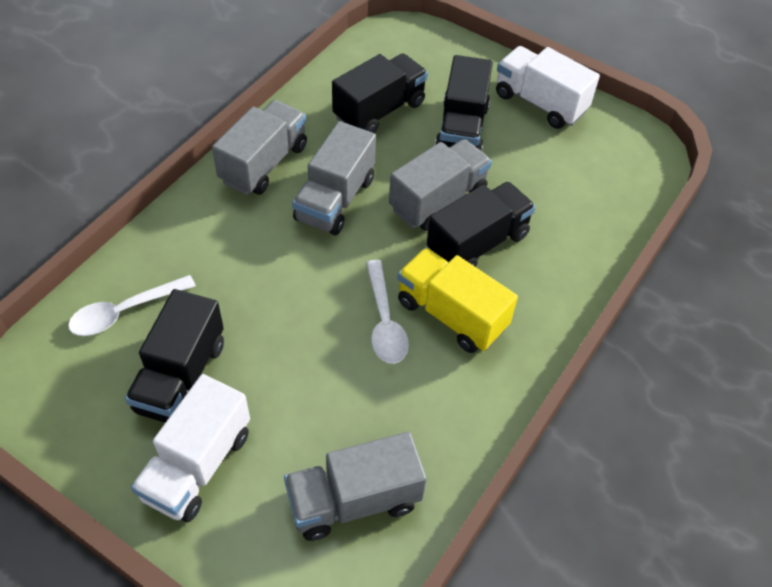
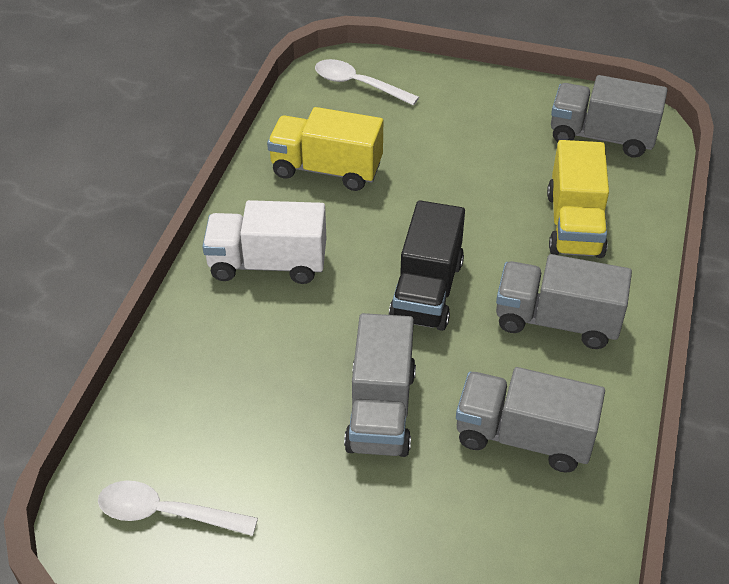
black truck: 4 -> 1
white truck: 2 -> 1
yellow truck: 1 -> 2

